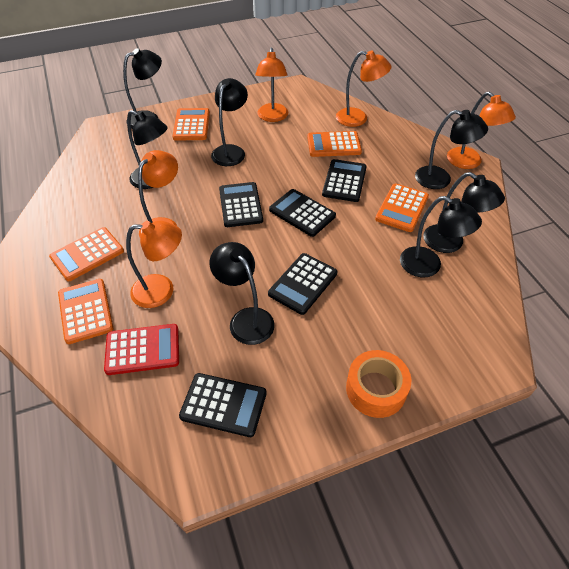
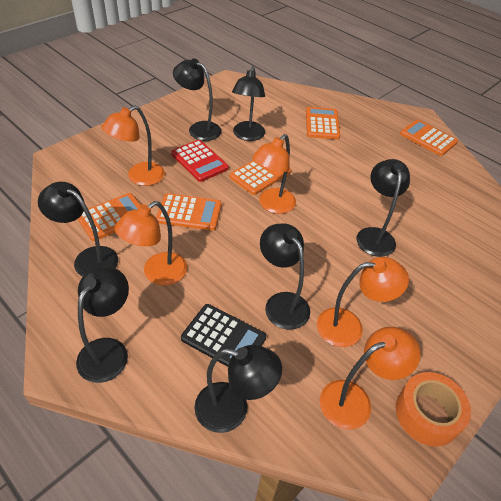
black calculator: 5 -> 1

